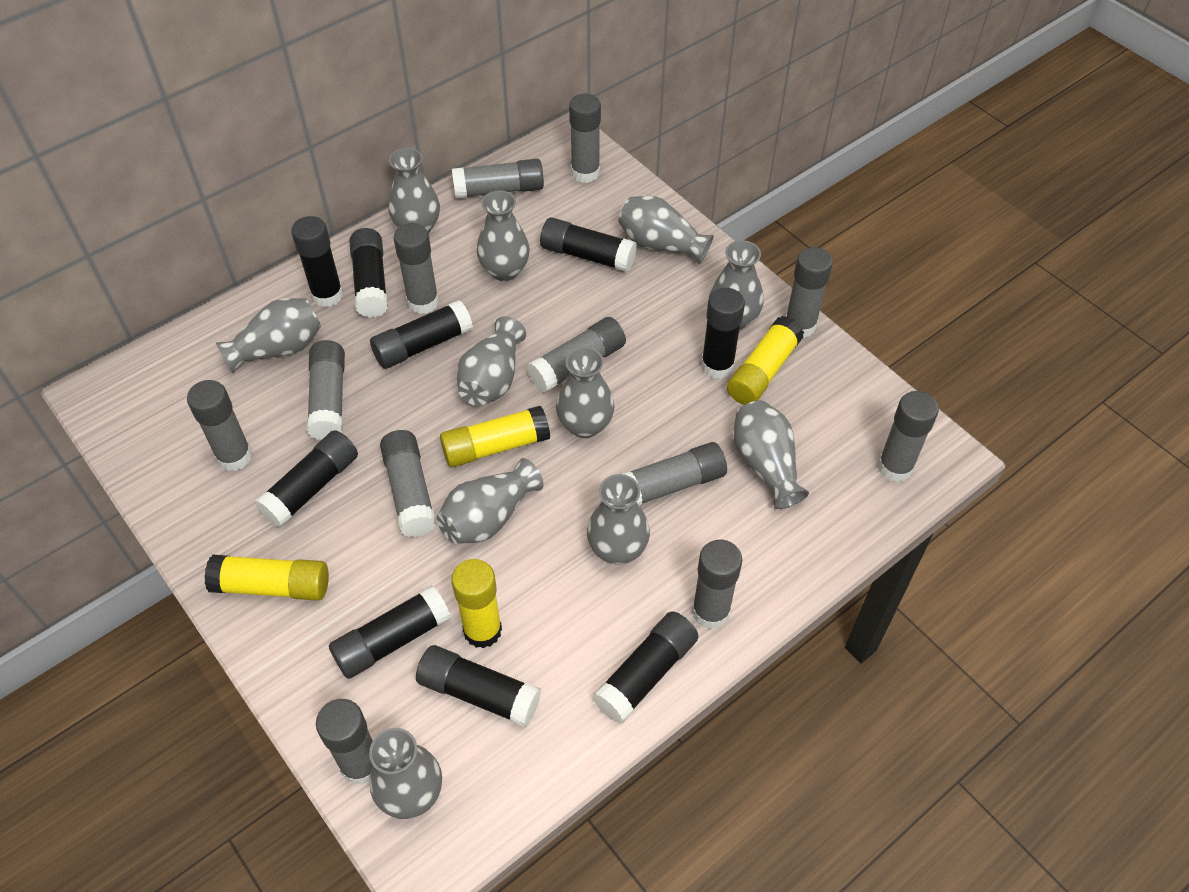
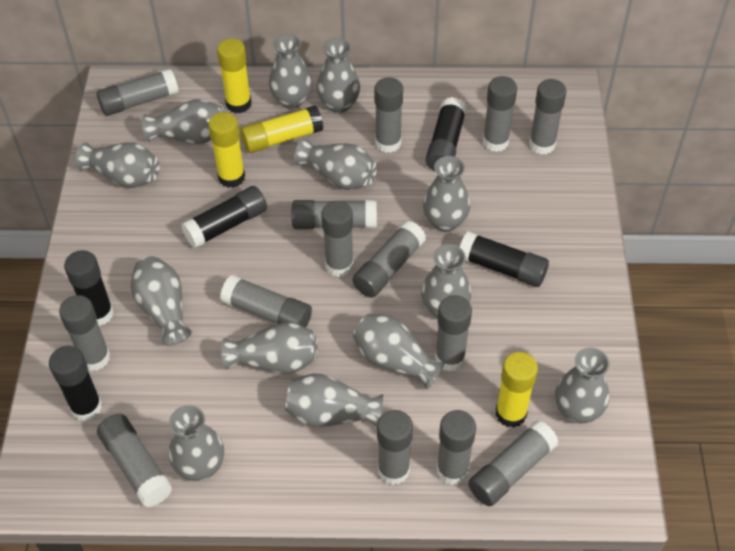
black glue stick: 9 -> 5
grey glue stick: 12 -> 14
grey vase: 11 -> 13

